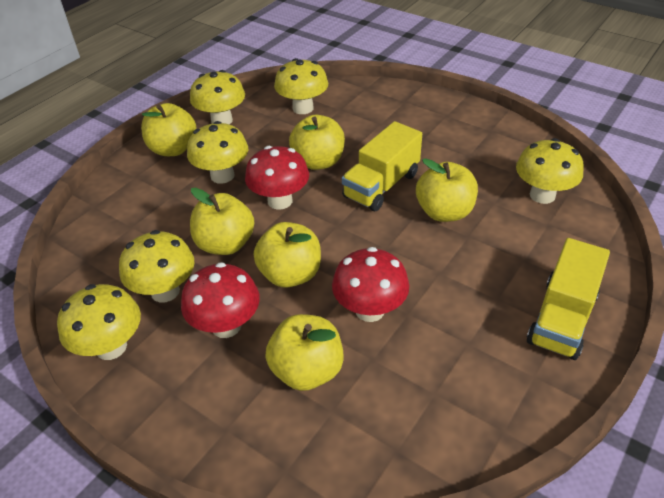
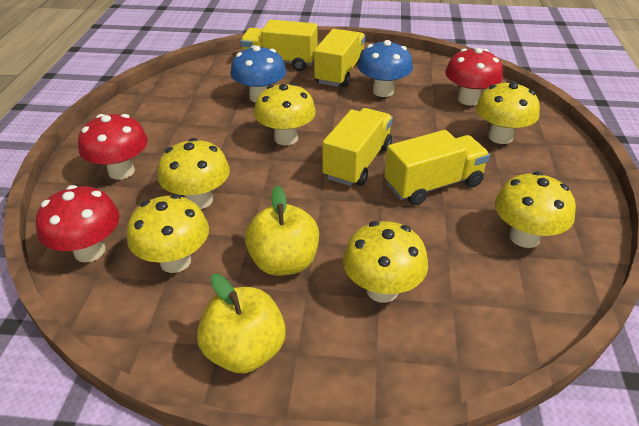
blue mushroom: 0 -> 2
yellow apple: 6 -> 2
yellow truck: 2 -> 4

